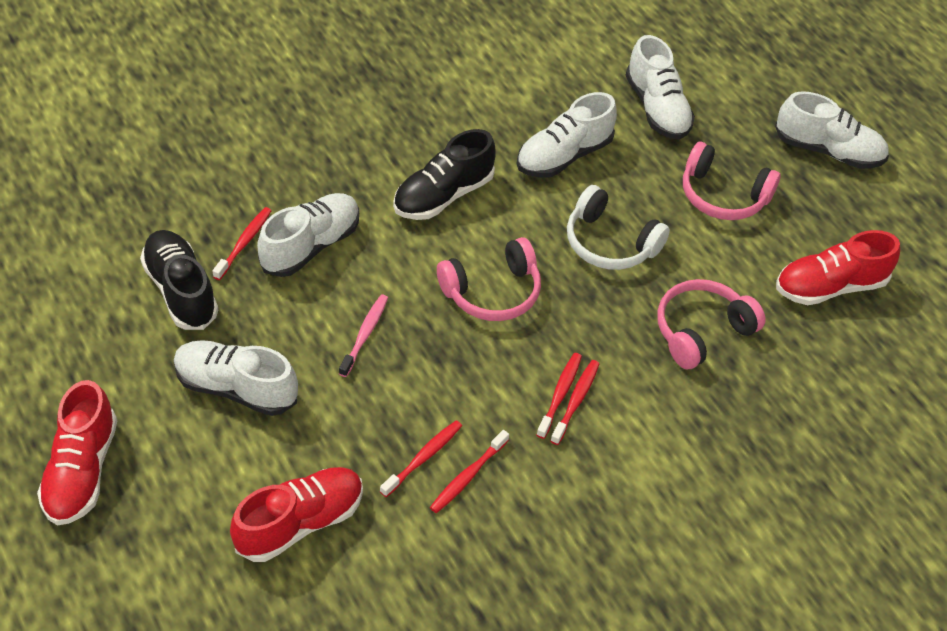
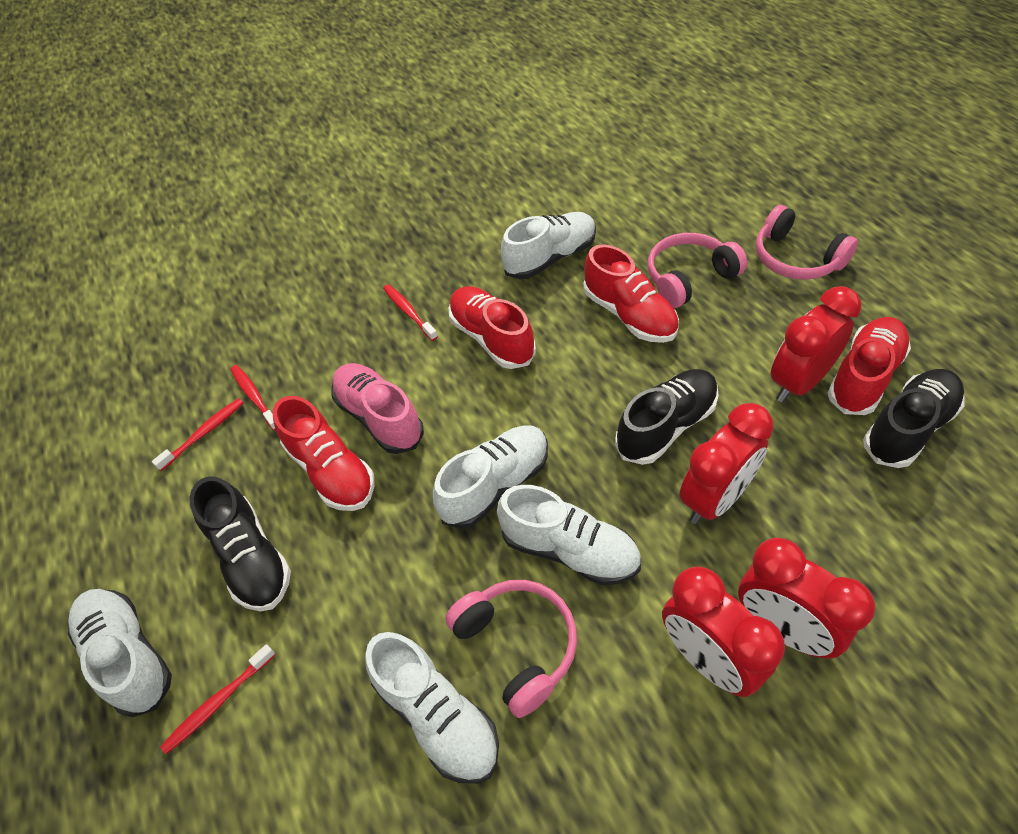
black shoe: 2 -> 3
pink shoe: 0 -> 1
pink toothbrush: 1 -> 0
red clock: 0 -> 4
red shoe: 3 -> 4
red toothbrush: 5 -> 4
white headphones: 1 -> 0

